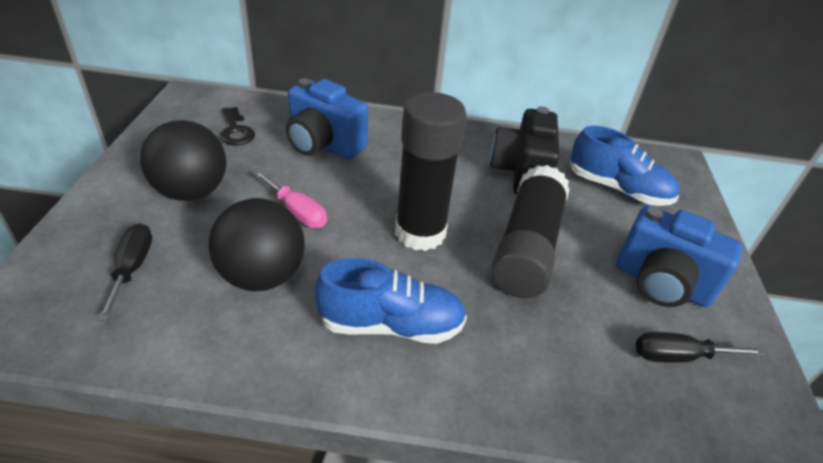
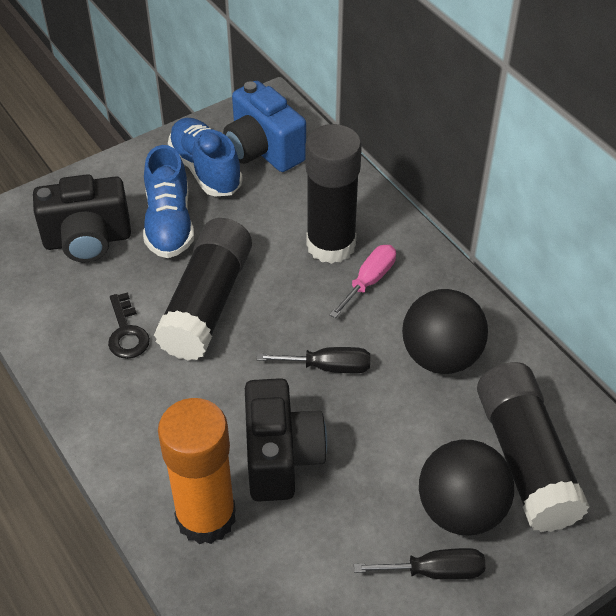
black camera: 1 -> 2
black glue stick: 2 -> 3
blue camera: 2 -> 1
orange glue stick: 0 -> 1

